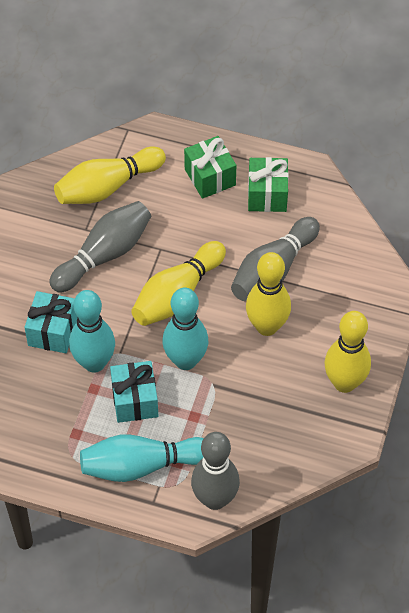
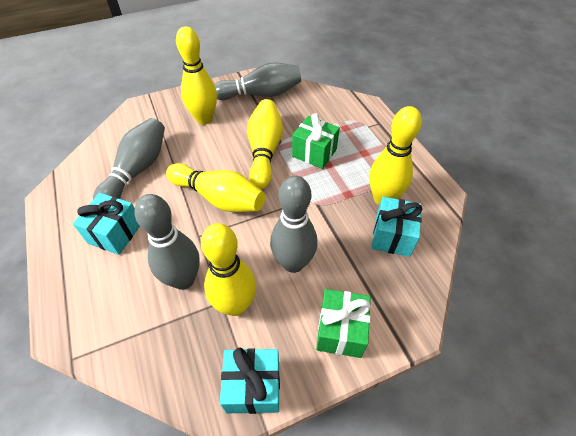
grey bowling pin: 3 -> 4
turquoise bowling pin: 3 -> 0
turquoise gift: 2 -> 3
yellow bowling pin: 4 -> 5

